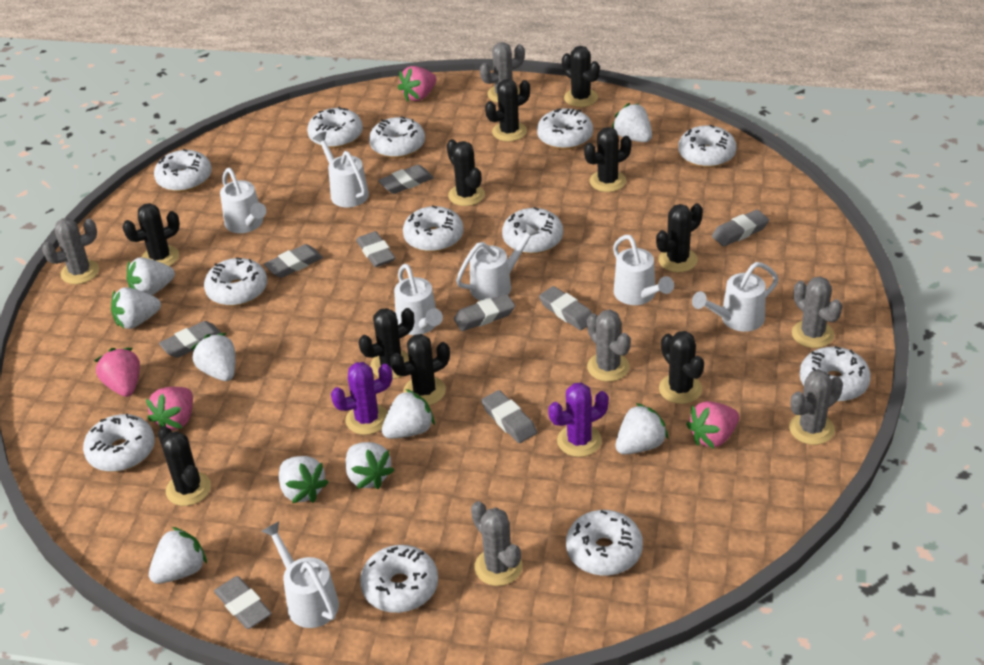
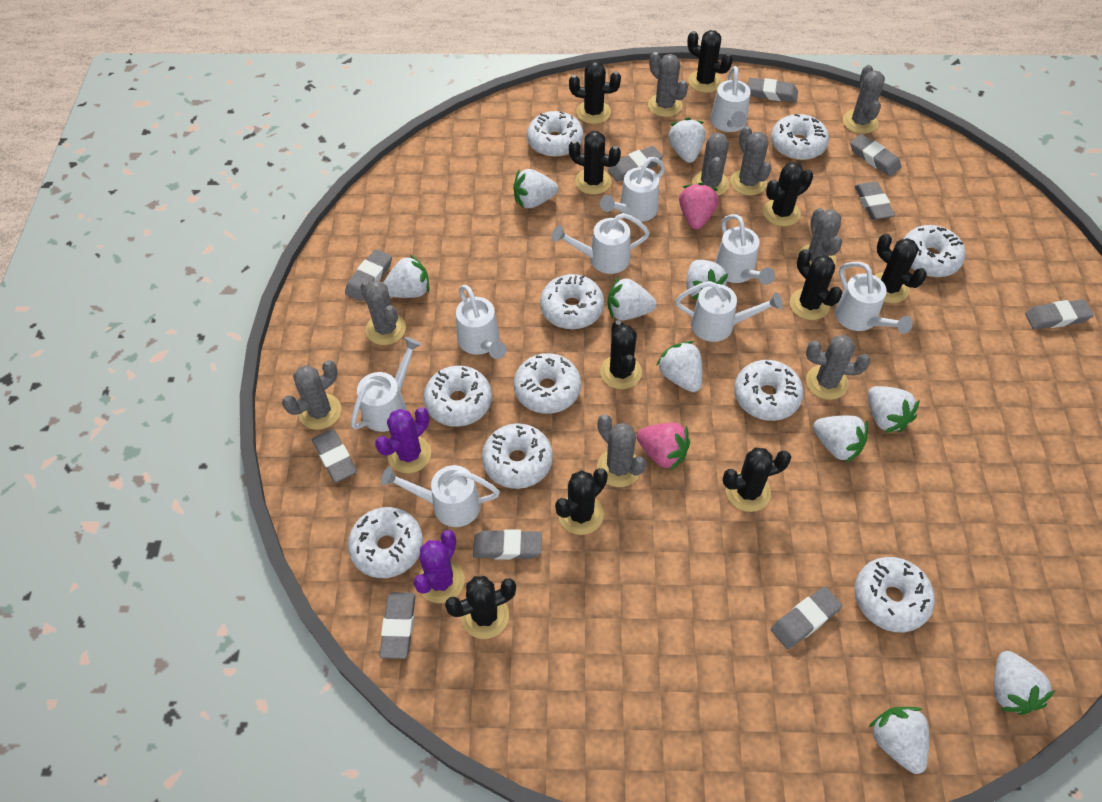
grey cactus: 6 -> 9
grey eraser: 9 -> 10
pink strawberry: 4 -> 2
white donut: 12 -> 10
white strawberry: 9 -> 10
white watering can: 7 -> 9

